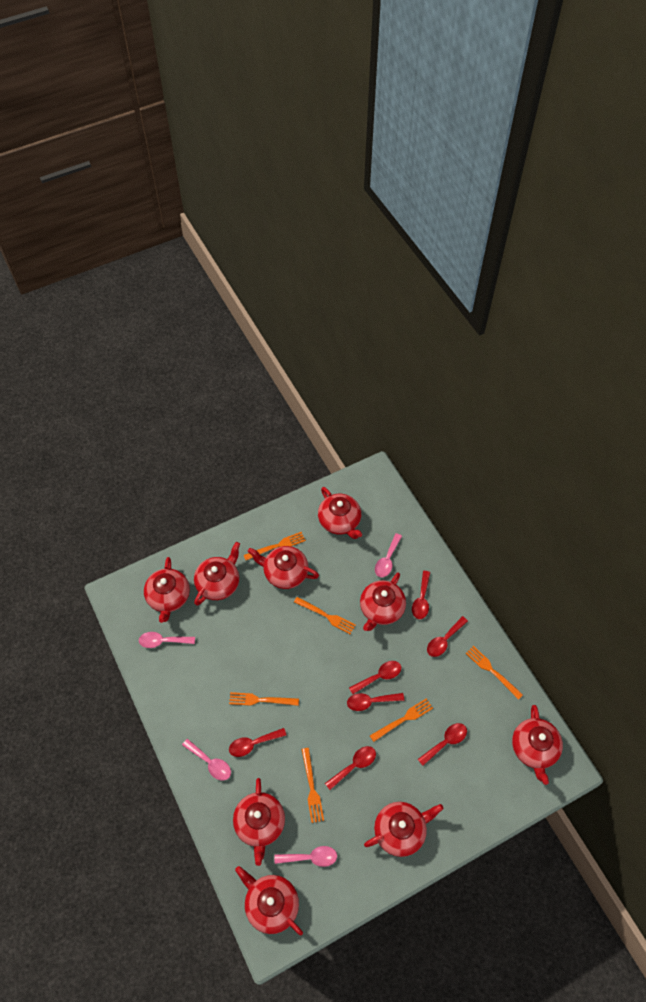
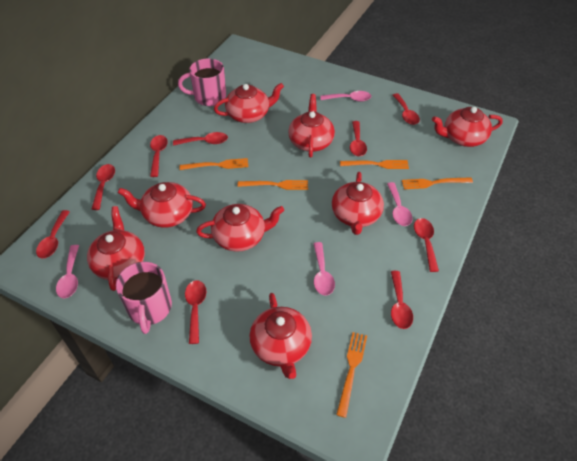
orange fork: 6 -> 5
pink mug: 0 -> 2
red spoon: 7 -> 9
red teapot: 9 -> 8

